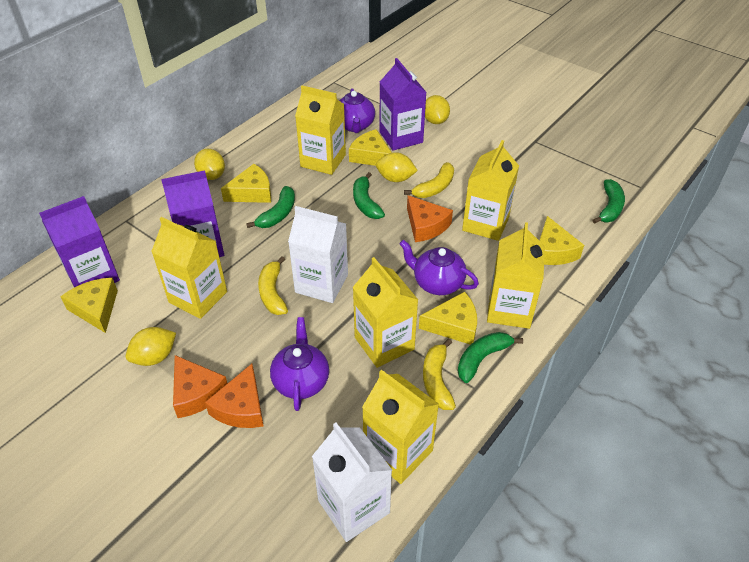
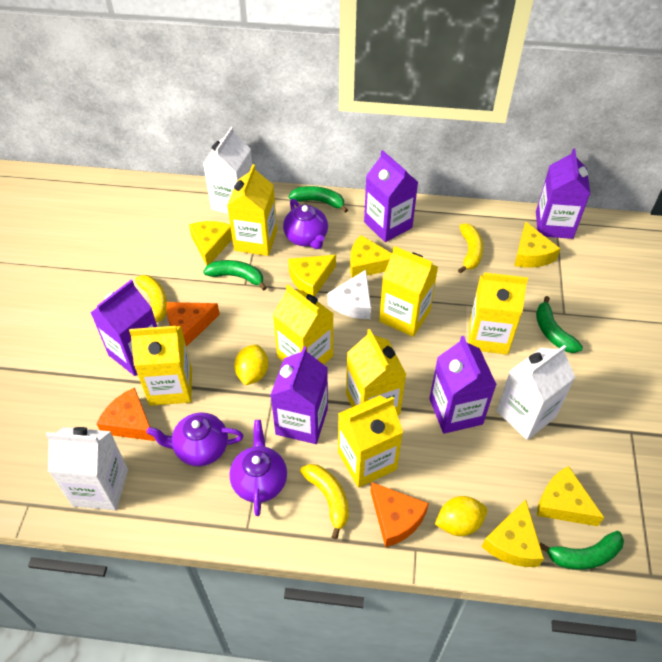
purple carton: 3 -> 5
white carton: 2 -> 3
white cheese: 0 -> 1
yellow carton: 6 -> 7
yellow cheese: 5 -> 6
yellow lemon: 4 -> 2

